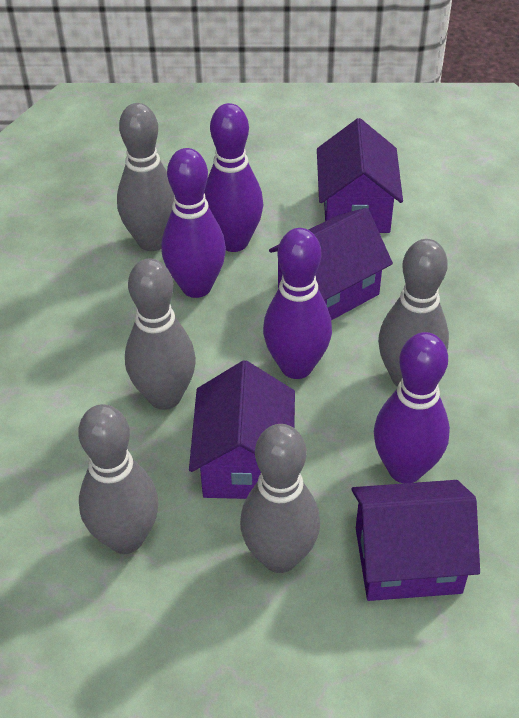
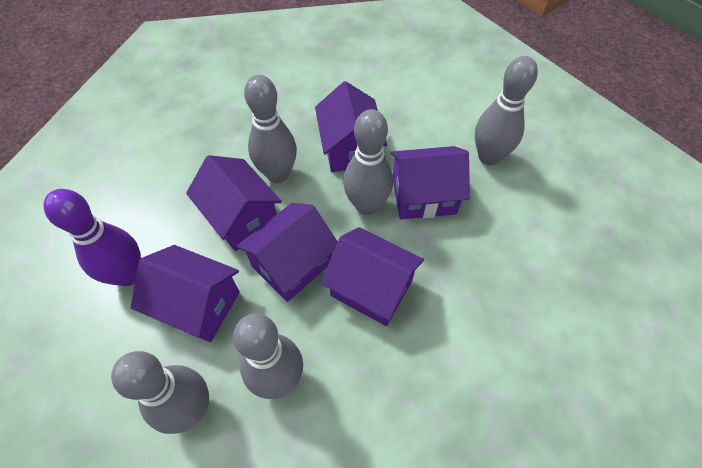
purple bowling pin: 4 -> 1
purple house: 4 -> 6

